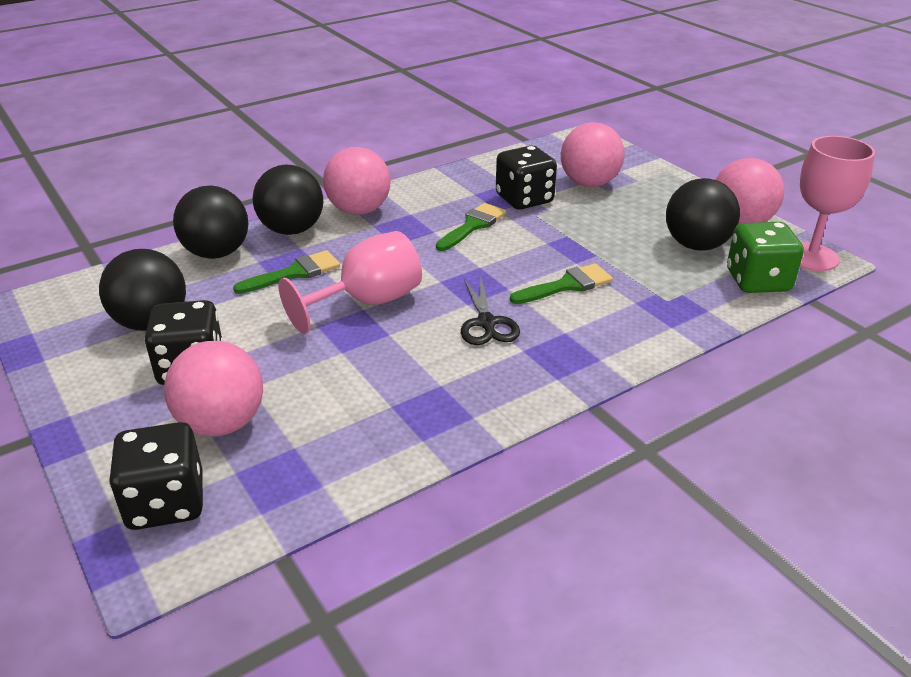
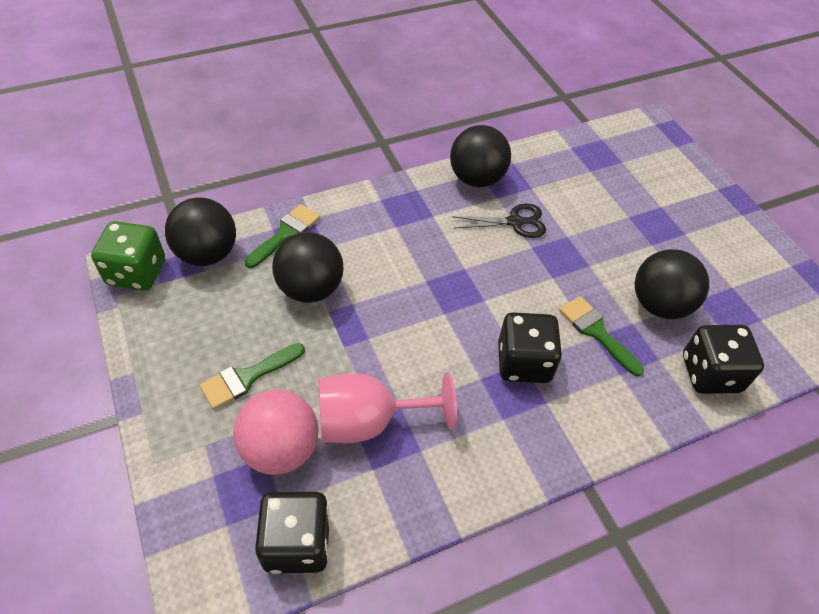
pink ball: 4 -> 1
pink goblet: 2 -> 1

